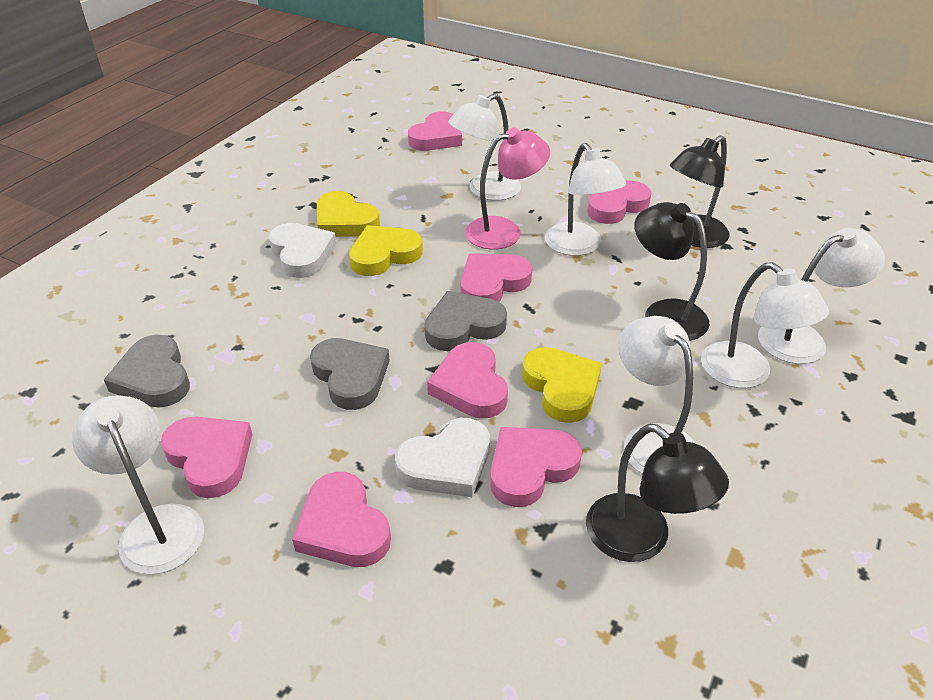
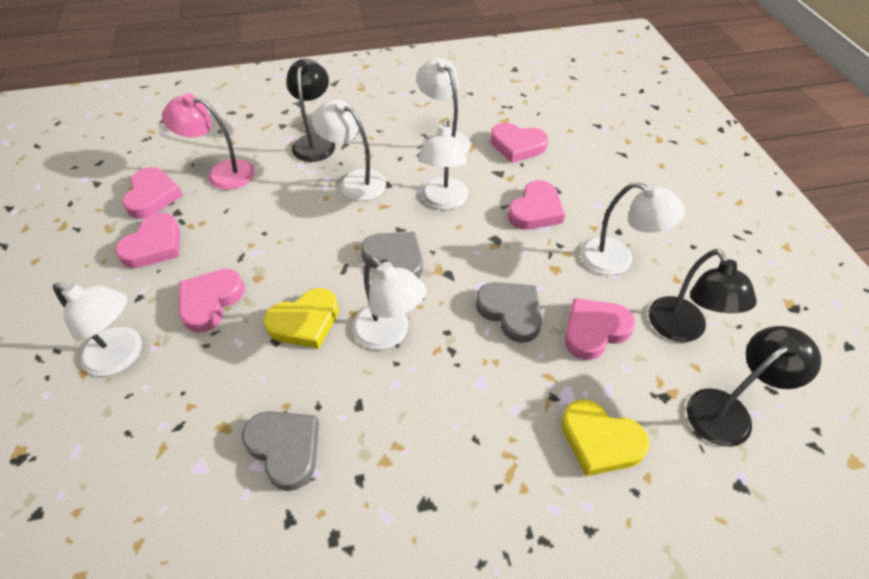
pink heart: 7 -> 6
white heart: 2 -> 0
yellow heart: 3 -> 2

